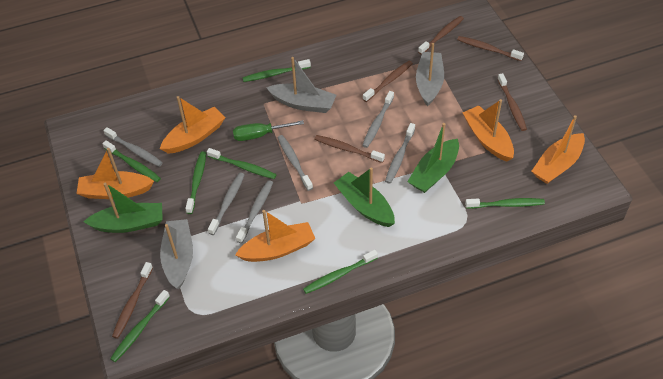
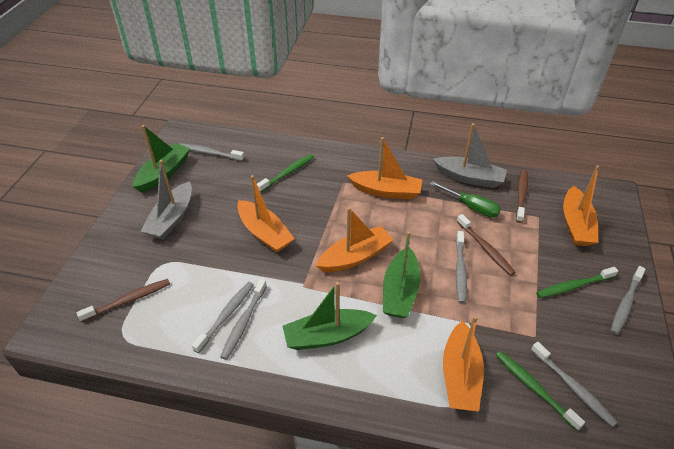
brown toothbrush: 6 -> 3
green toothbrush: 7 -> 3
grey boat: 3 -> 2

